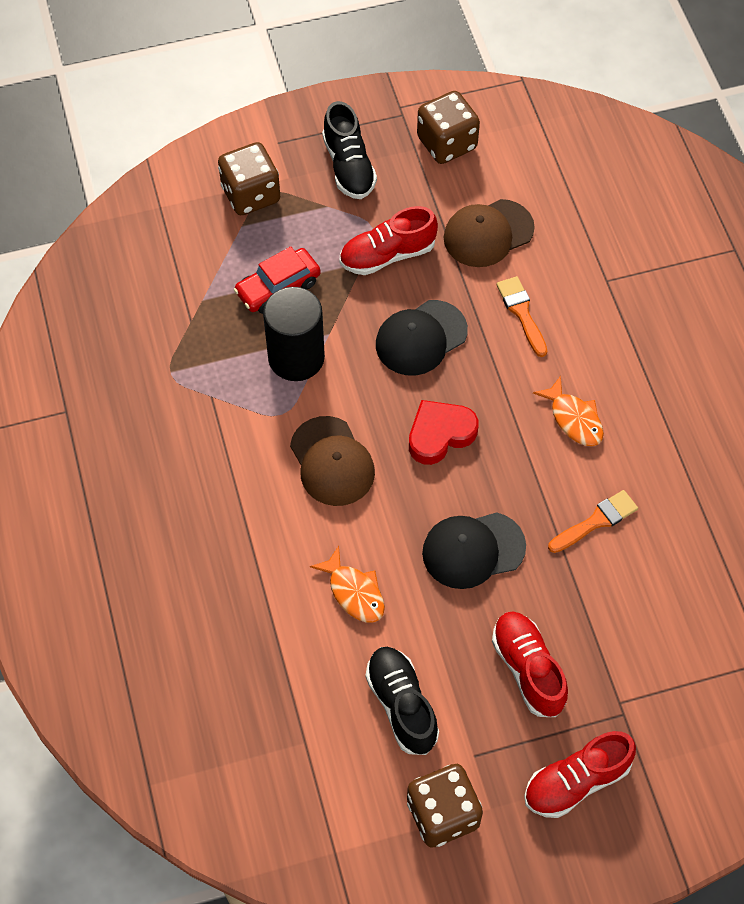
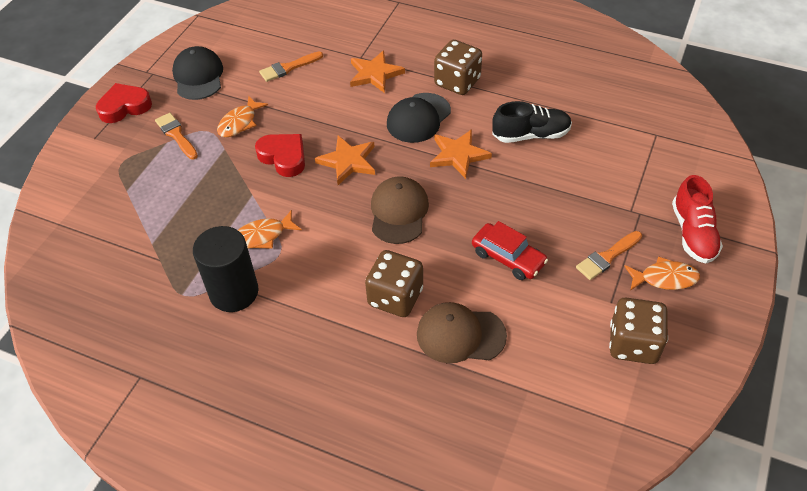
black shoe: 2 -> 1
orange brush: 2 -> 3
orange fish: 2 -> 3
orange star: 0 -> 3
red heart: 1 -> 2
red shoe: 3 -> 1

